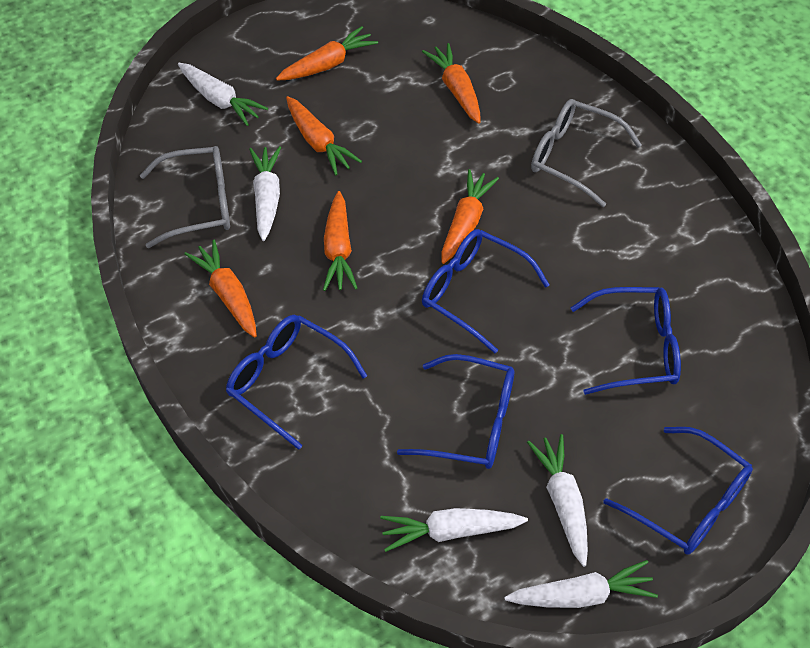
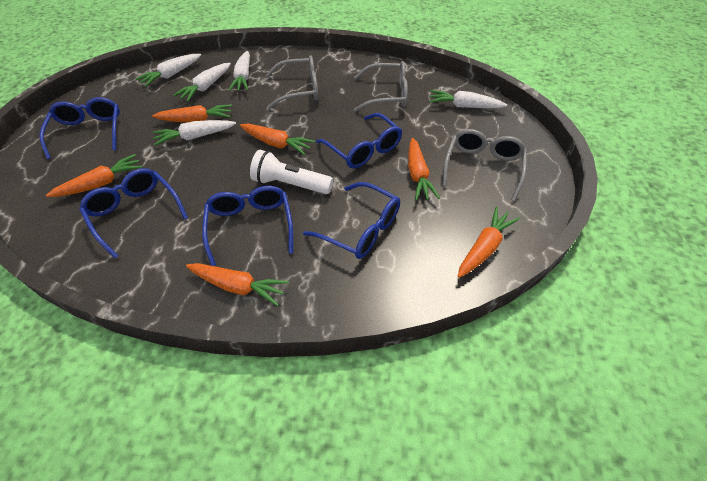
grey glasses: 2 -> 3
white flashlight: 0 -> 1

